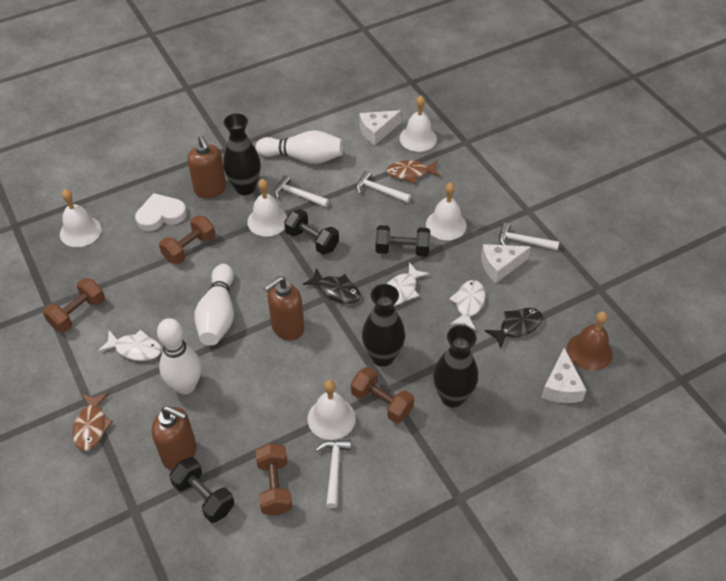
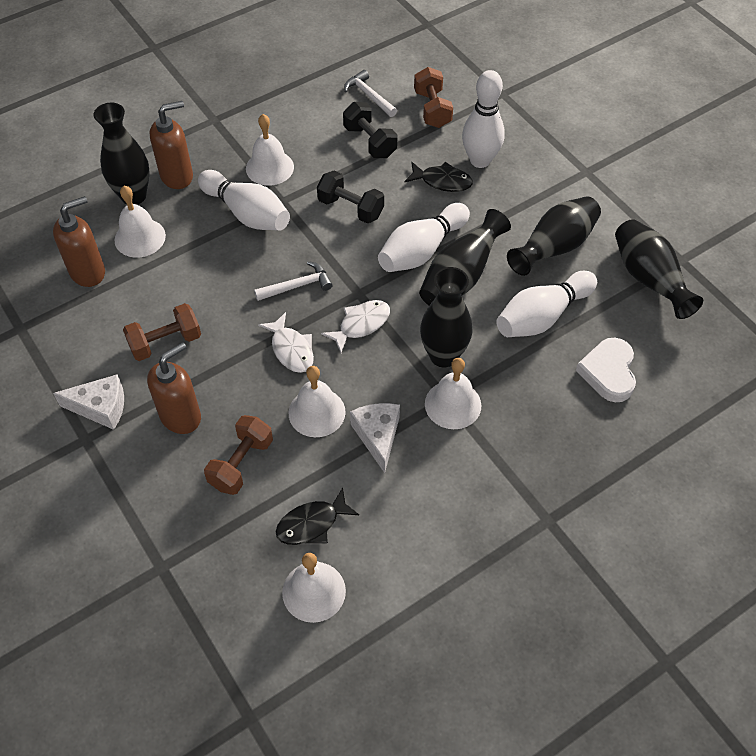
black dumbbell: 3 -> 2
black vase: 3 -> 5
brown bell: 1 -> 0
brown dumbbell: 4 -> 3
brown fish: 2 -> 0
white bowling pin: 3 -> 4
white cheese: 3 -> 2
white fish: 3 -> 2
white hammer: 4 -> 2

